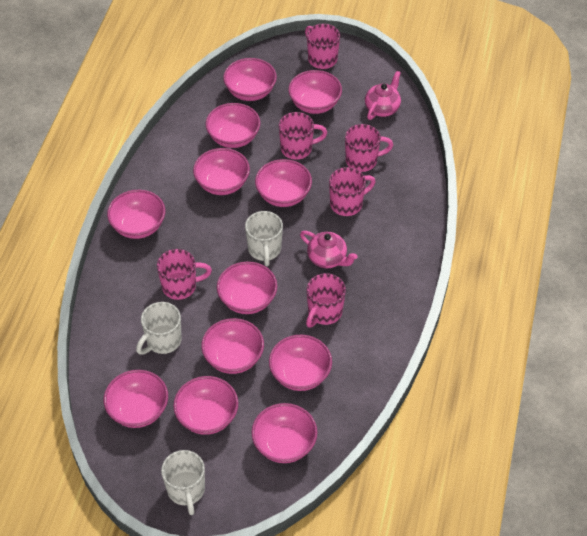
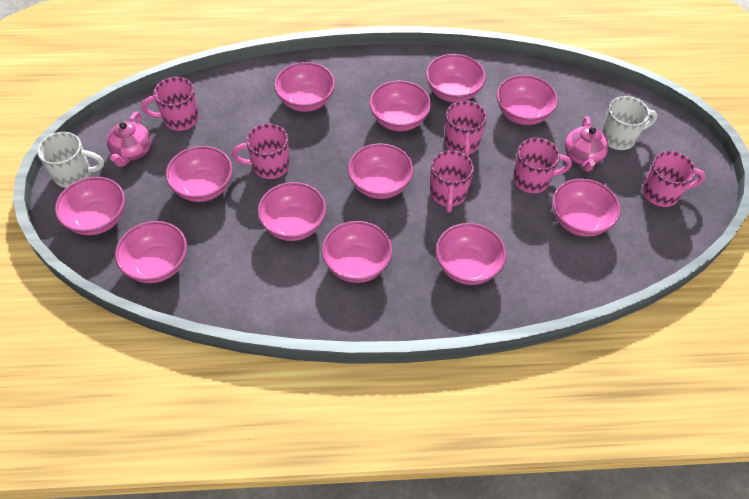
white mug: 3 -> 2

